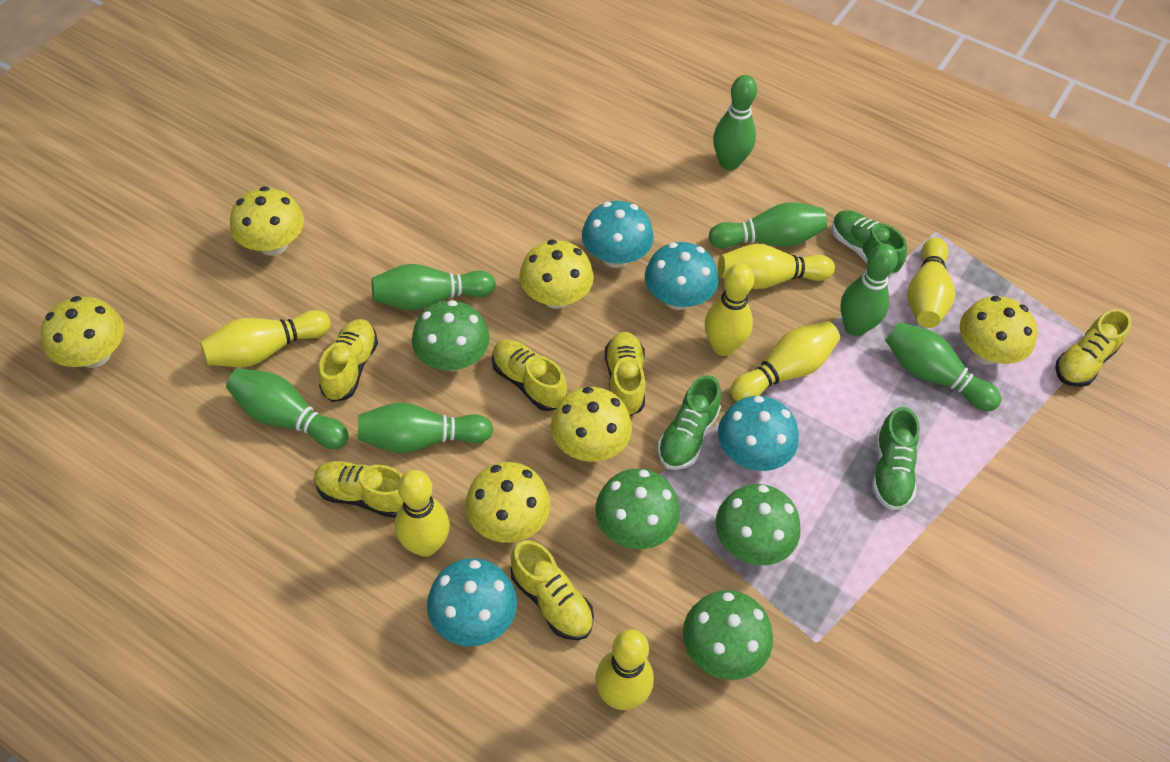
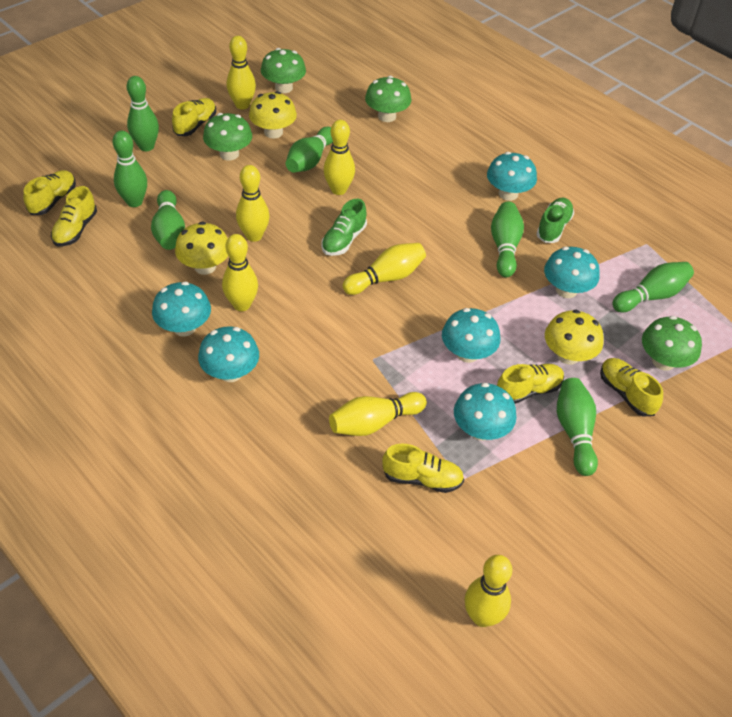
green shoe: 3 -> 2
turquoise mushroom: 4 -> 6
yellow mushroom: 6 -> 3

